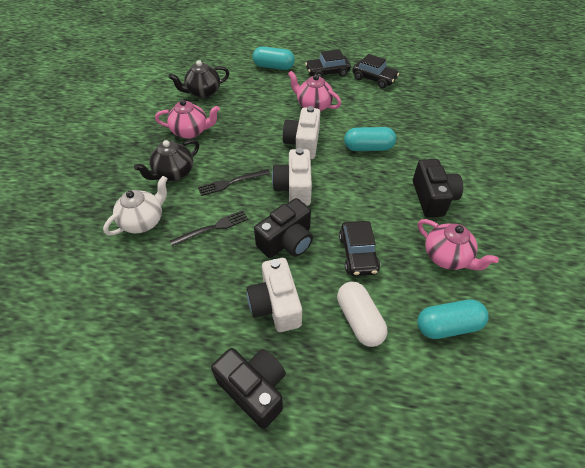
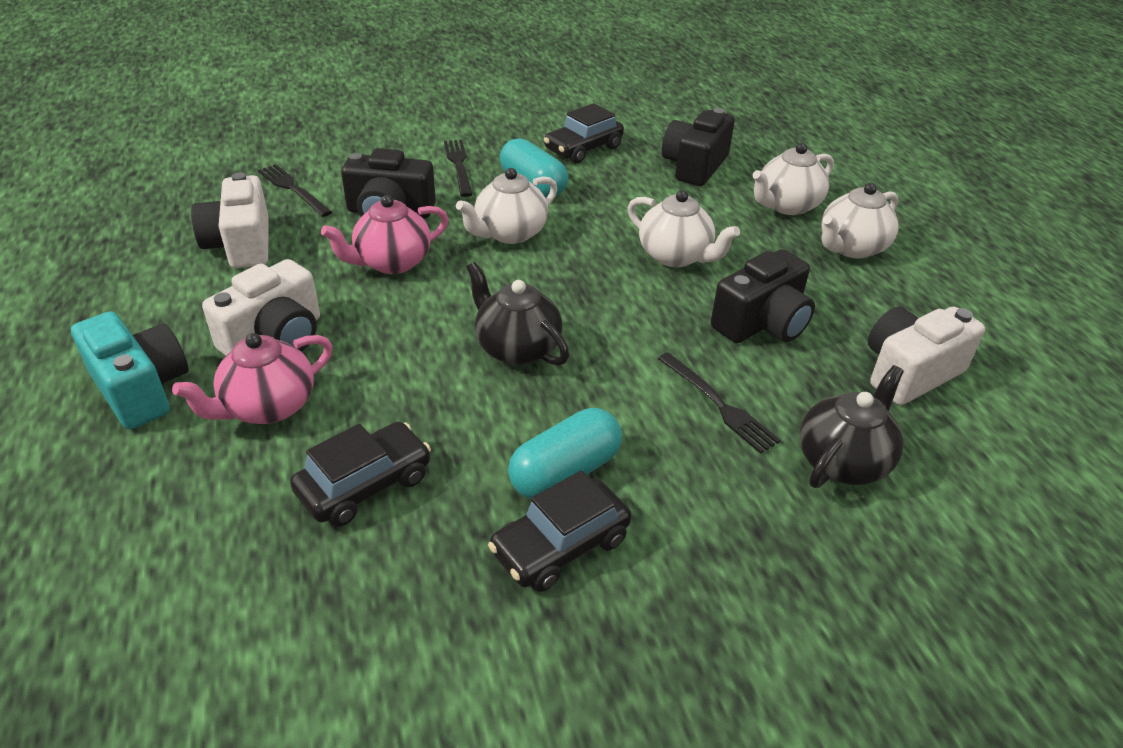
black fork: 2 -> 3
pink teapot: 3 -> 2
turquoise camera: 0 -> 1
turquoise capsule: 3 -> 2
white capsule: 1 -> 0
white teapot: 1 -> 4

